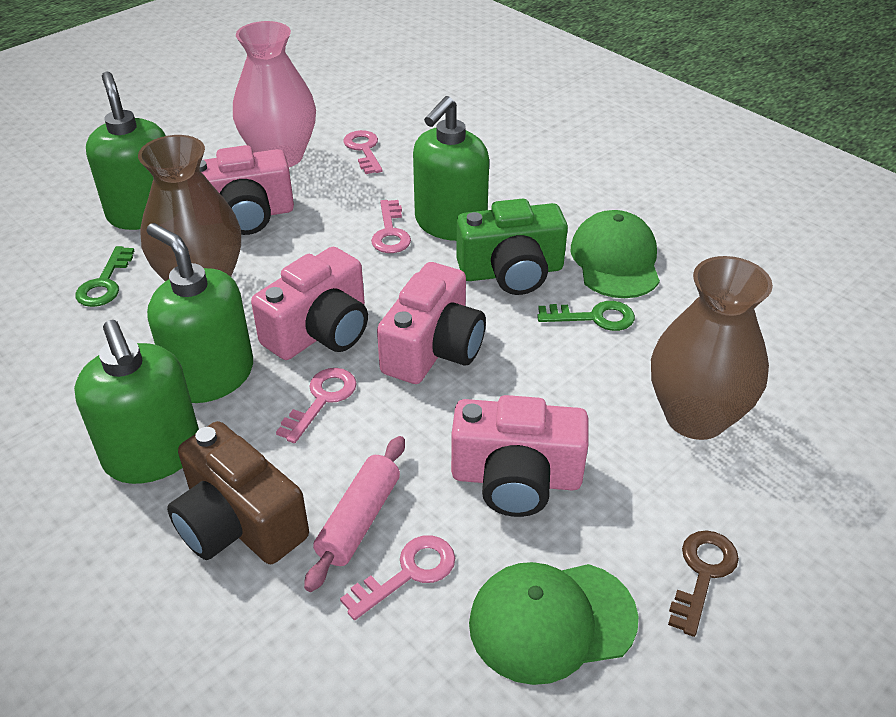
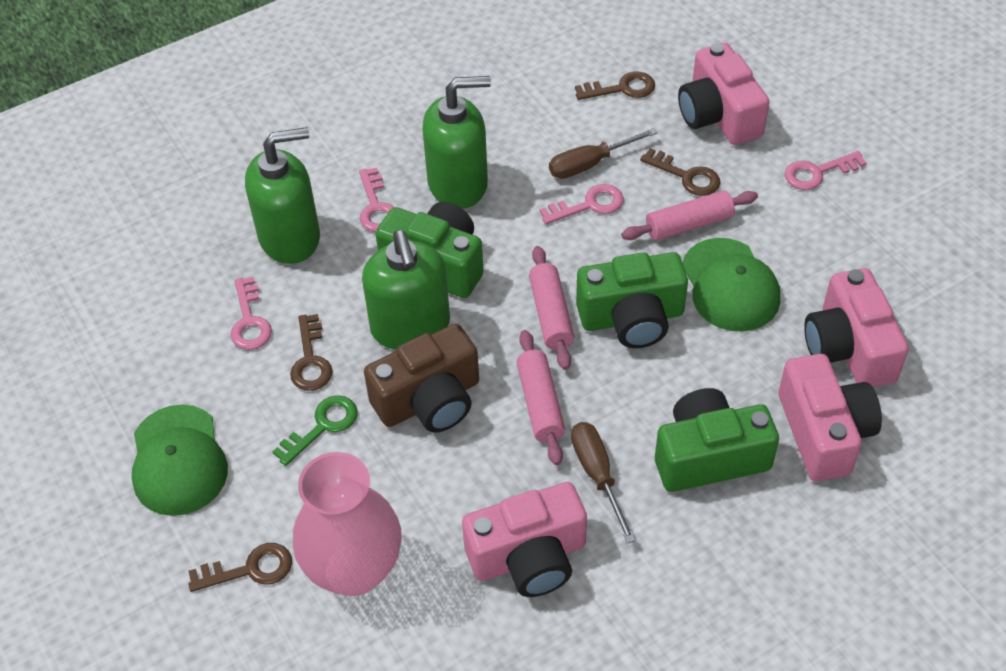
brown key: 1 -> 4
brown screwdriver: 0 -> 2
brown vase: 2 -> 0
green camera: 1 -> 3
green key: 2 -> 1
green soap dispenser: 4 -> 3
pink rolling pin: 1 -> 3

